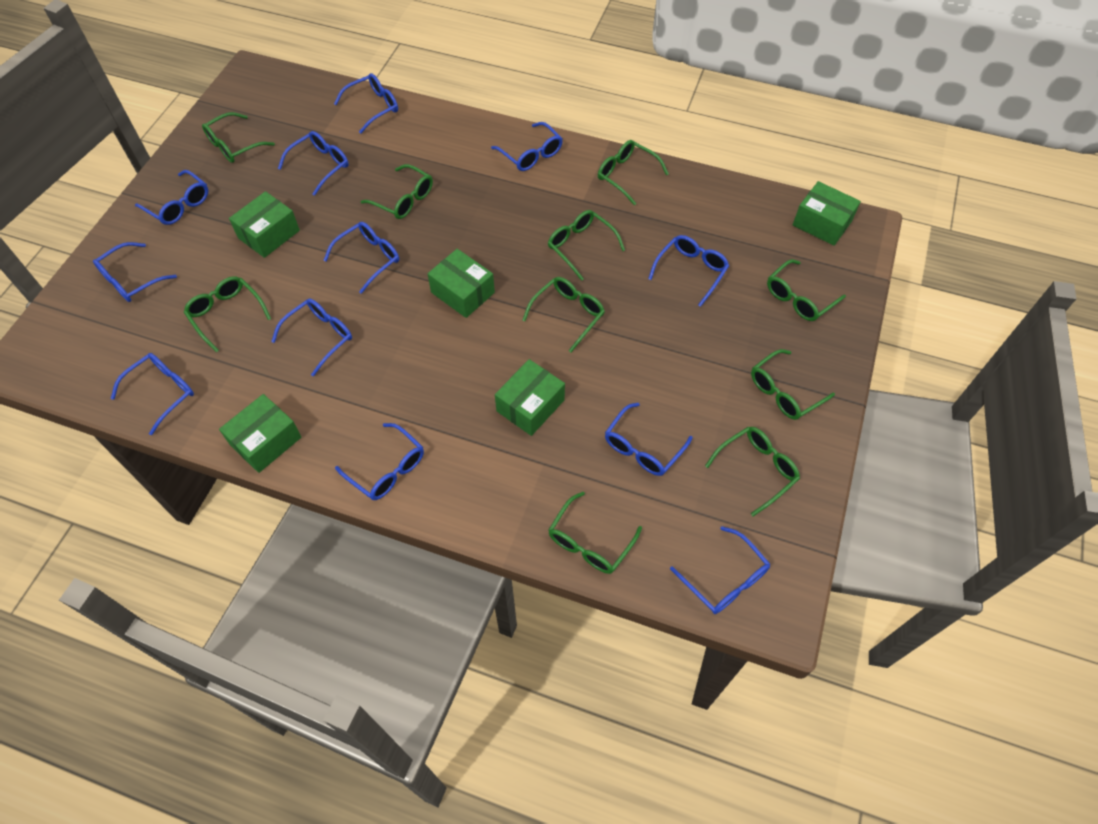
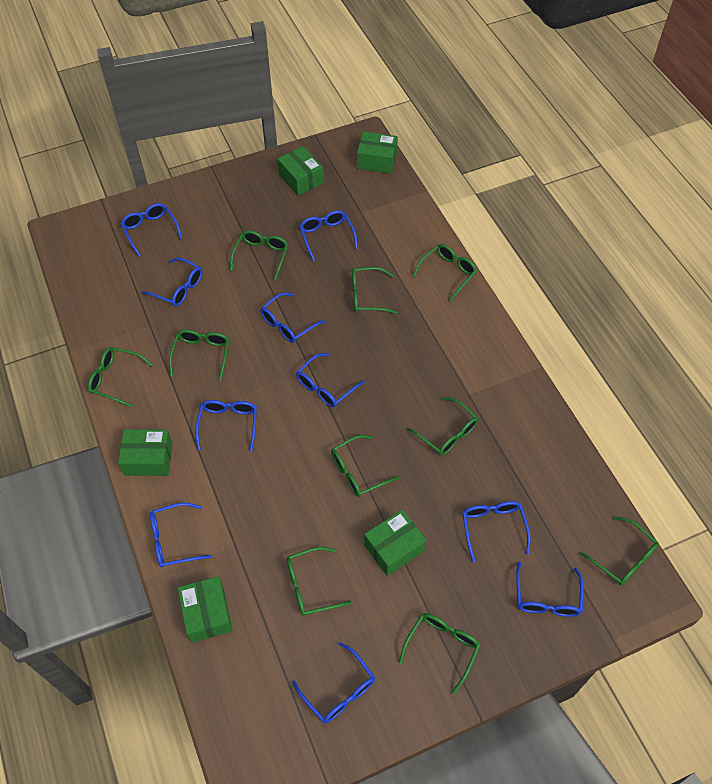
blue glasses: 12 -> 10

